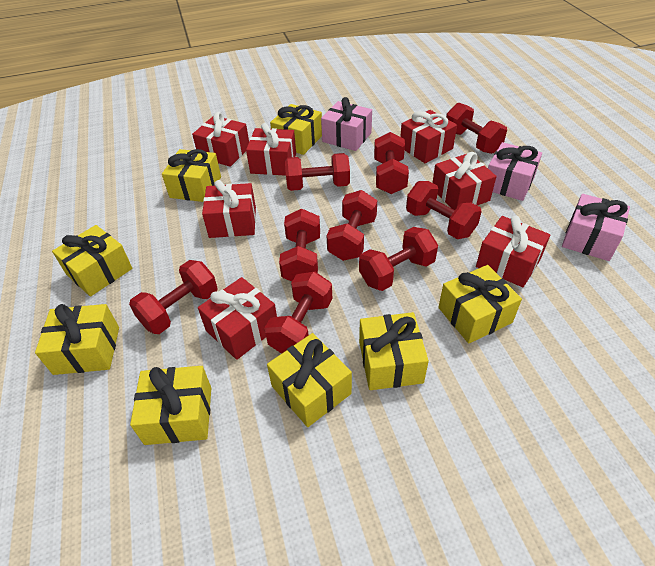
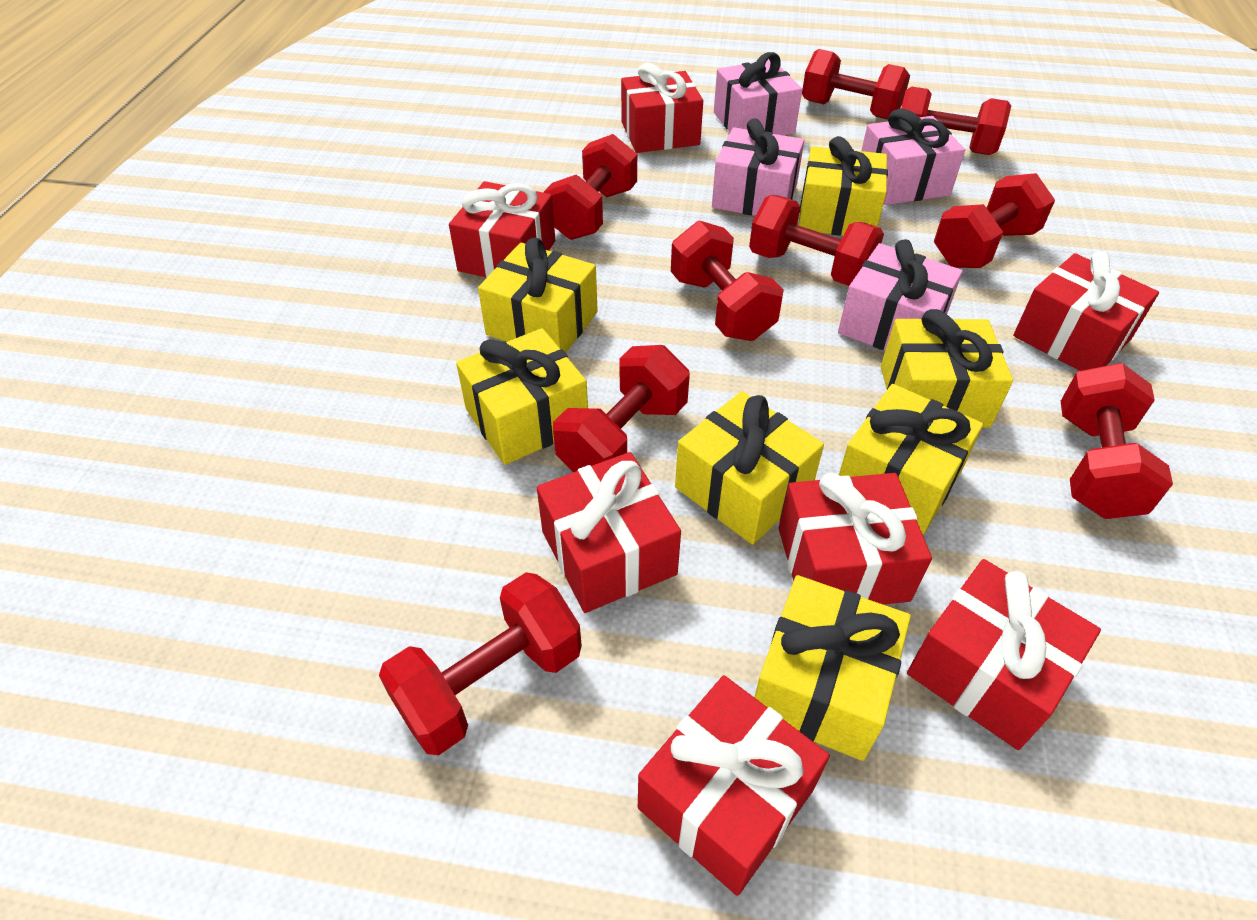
pink gift: 3 -> 4
yellow gift: 8 -> 7

